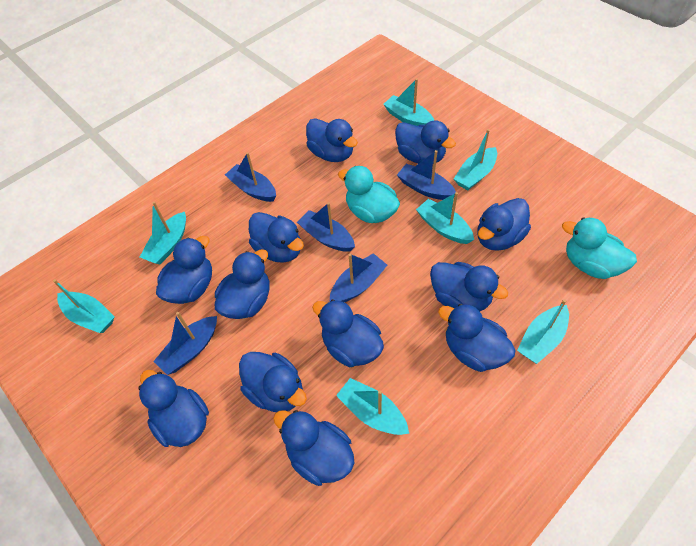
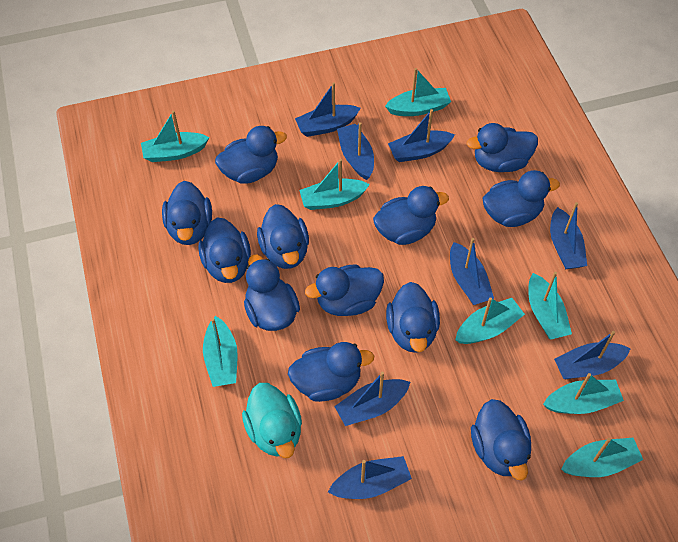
blue boat: 5 -> 8
turquoise boat: 7 -> 8
turquoise duck: 2 -> 1

